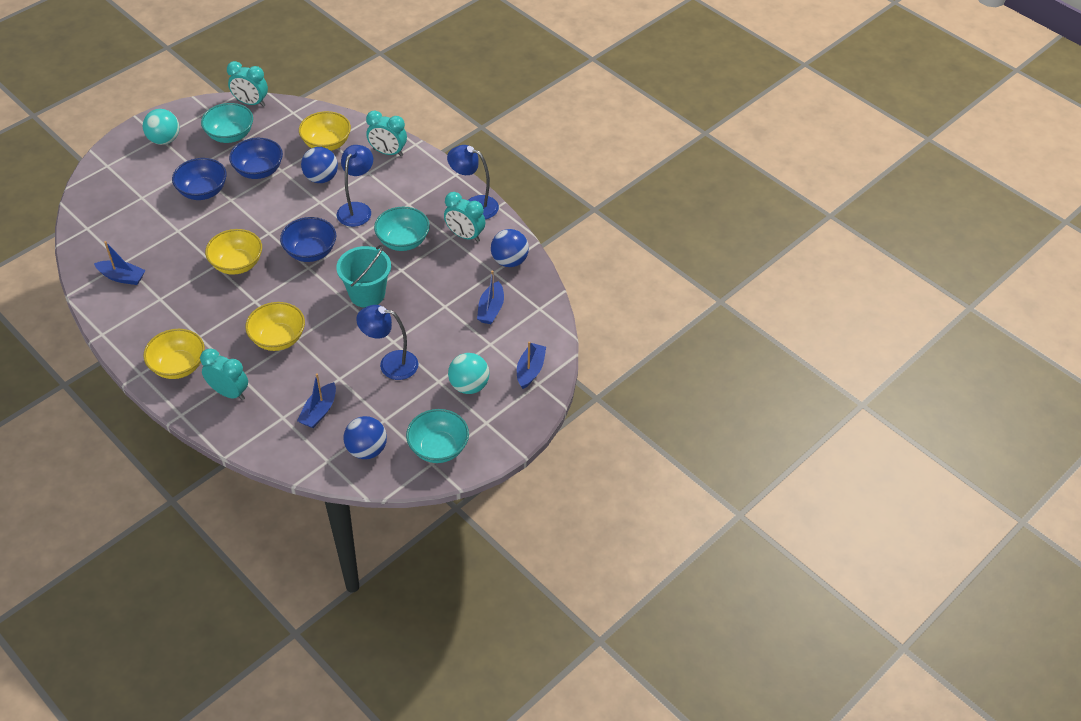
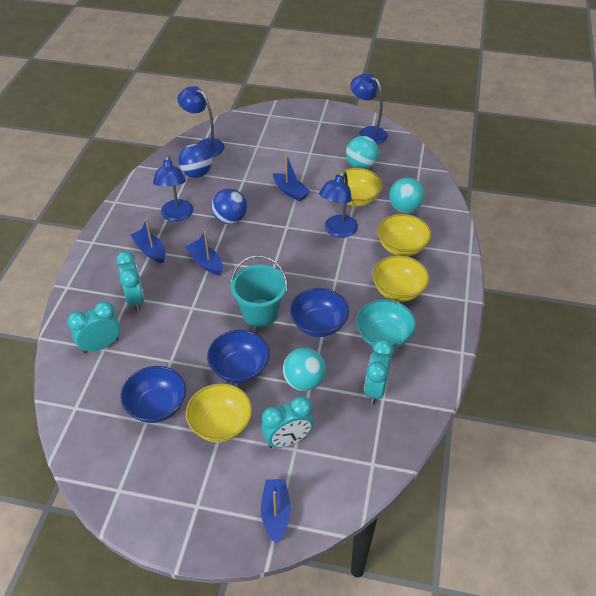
blue ball: 3 -> 2
blue lamp: 3 -> 4
turquoise ball: 2 -> 3
turquoise bowl: 3 -> 1

